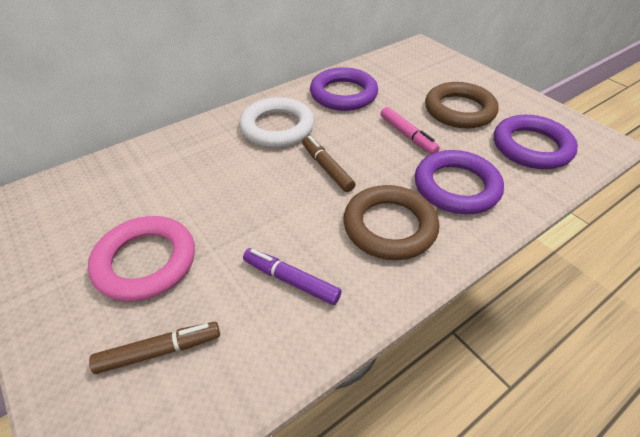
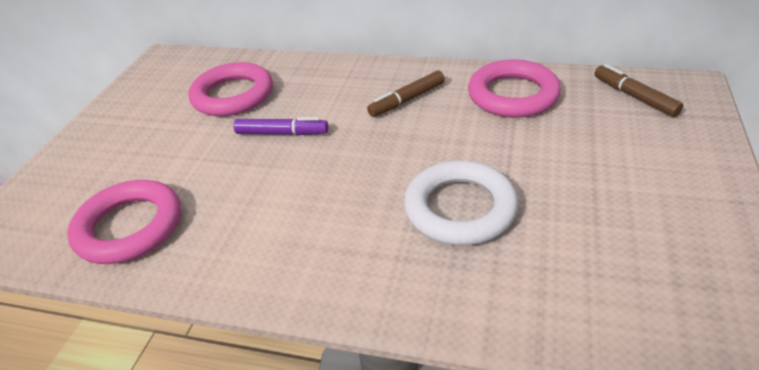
brown ring: 2 -> 0
pink marker: 1 -> 0
pink ring: 1 -> 3
purple ring: 3 -> 0

